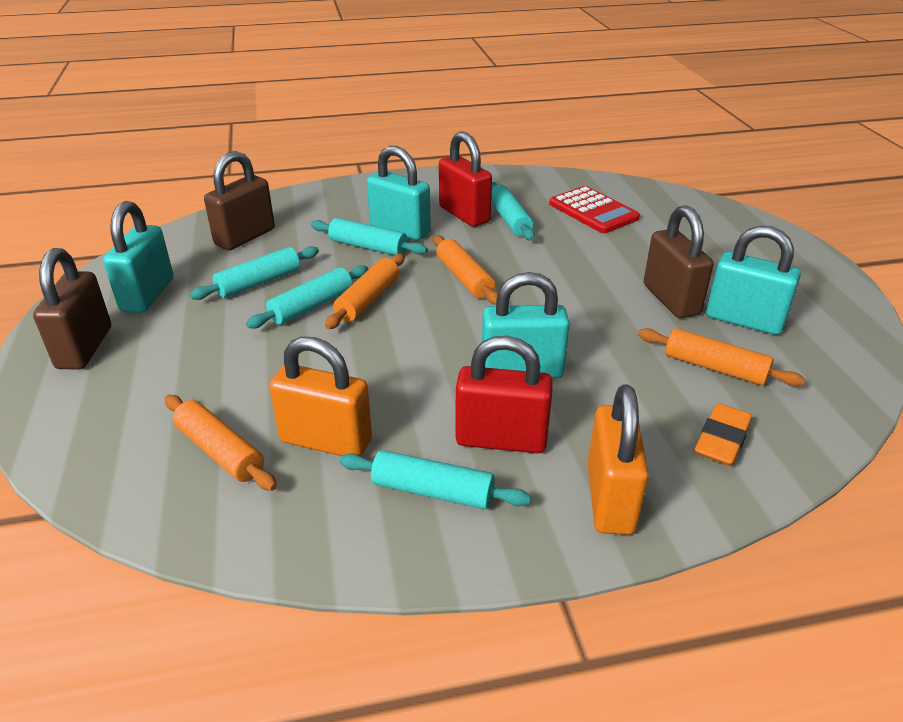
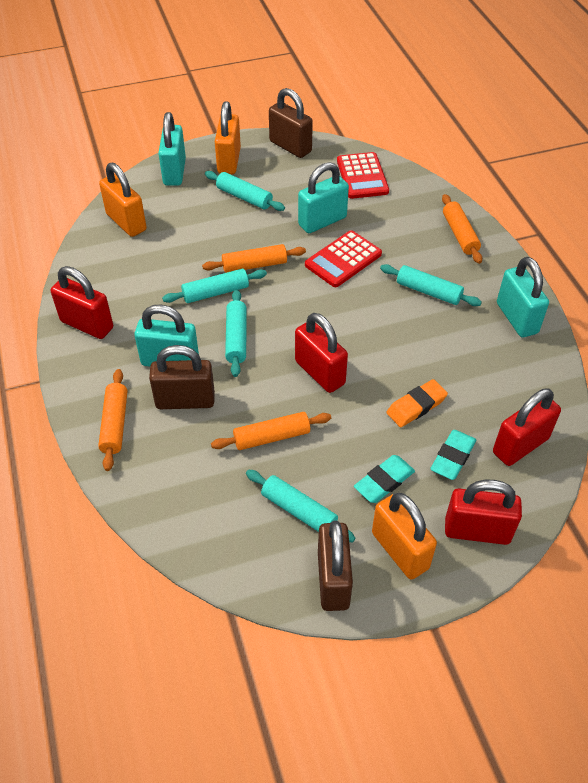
orange padlock: 2 -> 3
red calculator: 1 -> 2
red padlock: 2 -> 4
turquoise eraser: 0 -> 2

